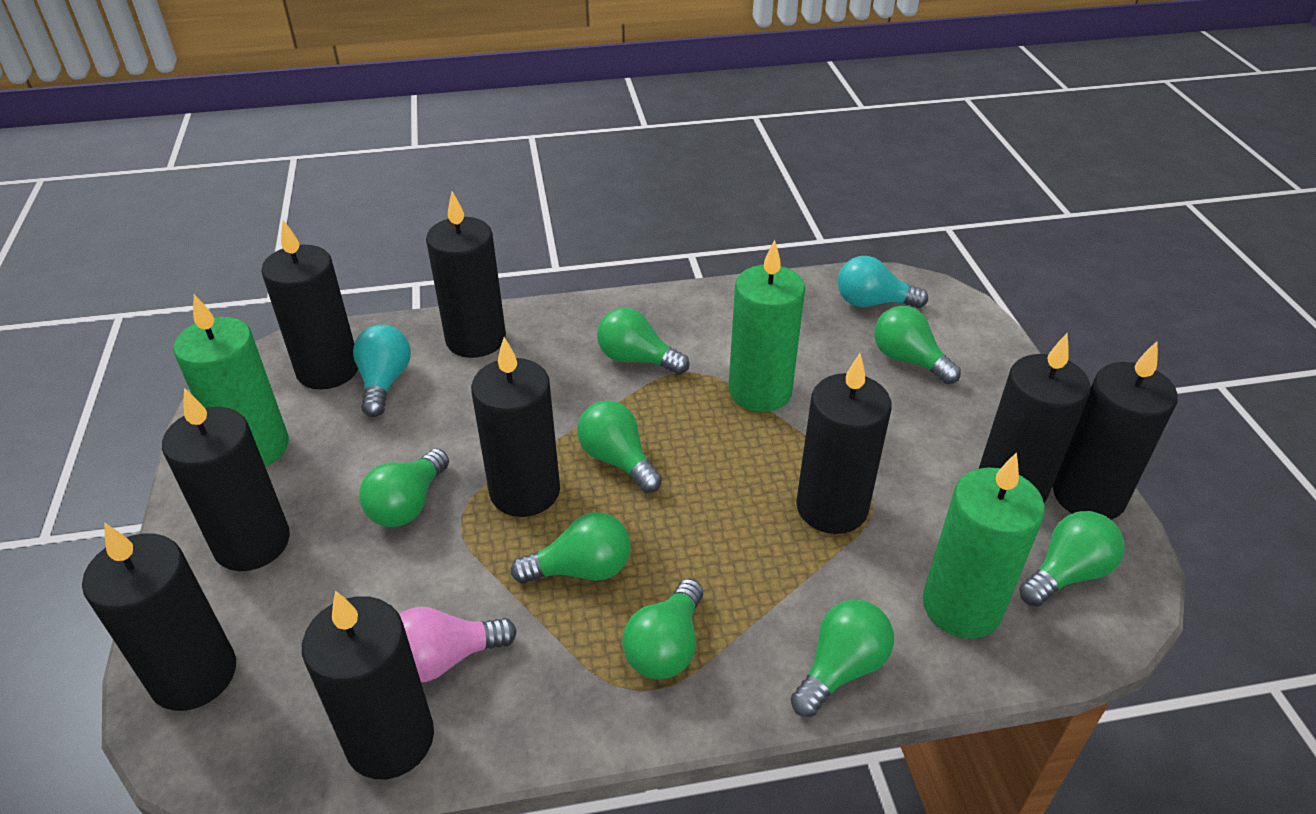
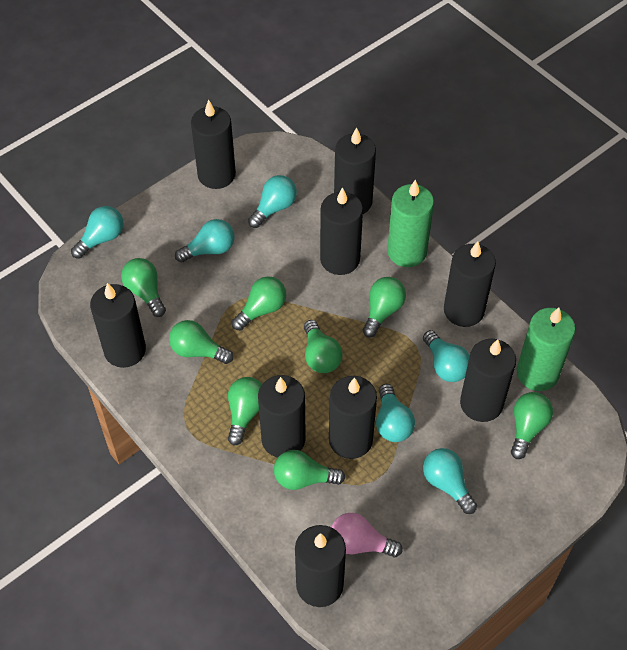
green candle: 3 -> 2
turquoise light bulb: 2 -> 6

